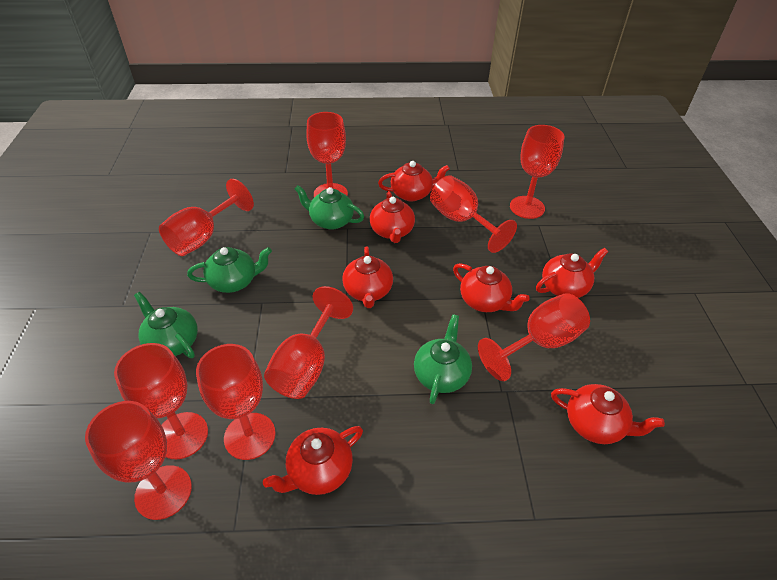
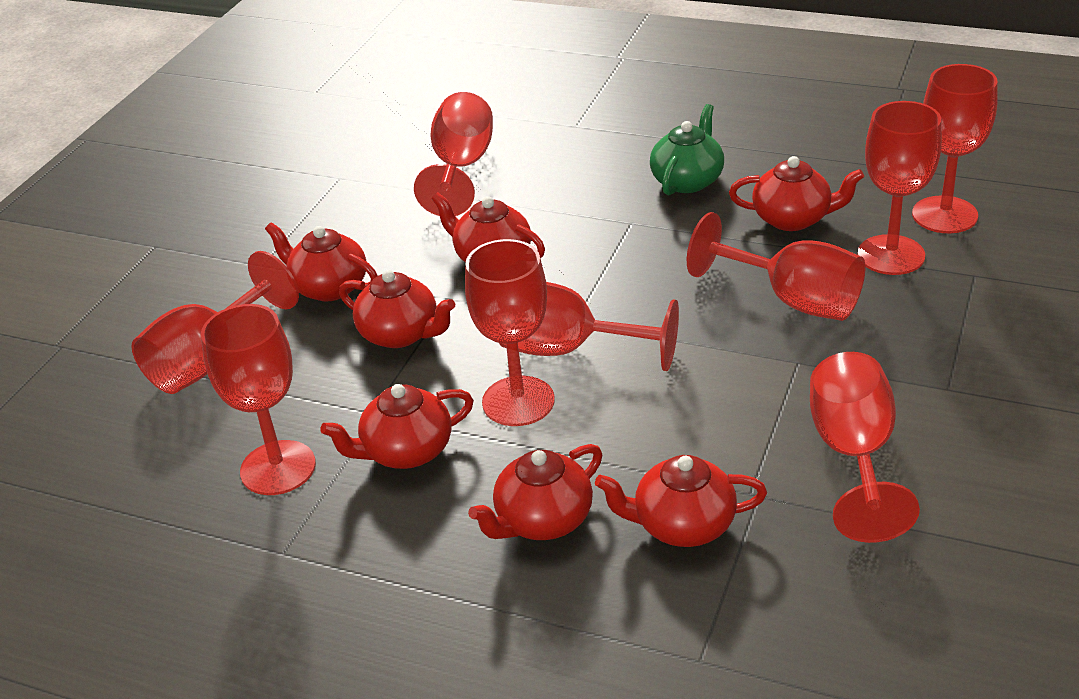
green teapot: 4 -> 1

